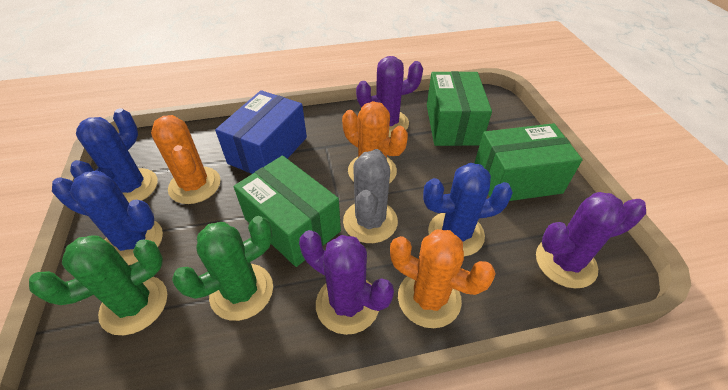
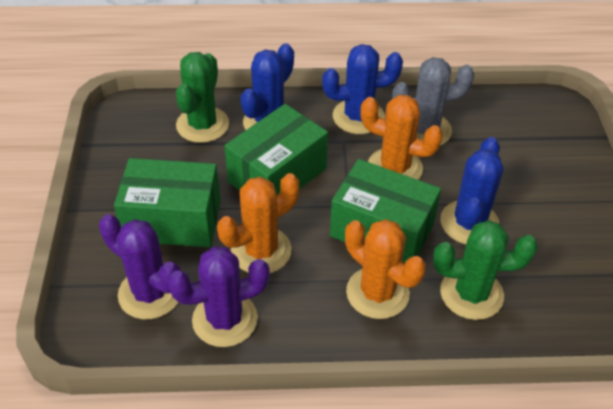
blue box: 1 -> 0
purple cactus: 3 -> 2

